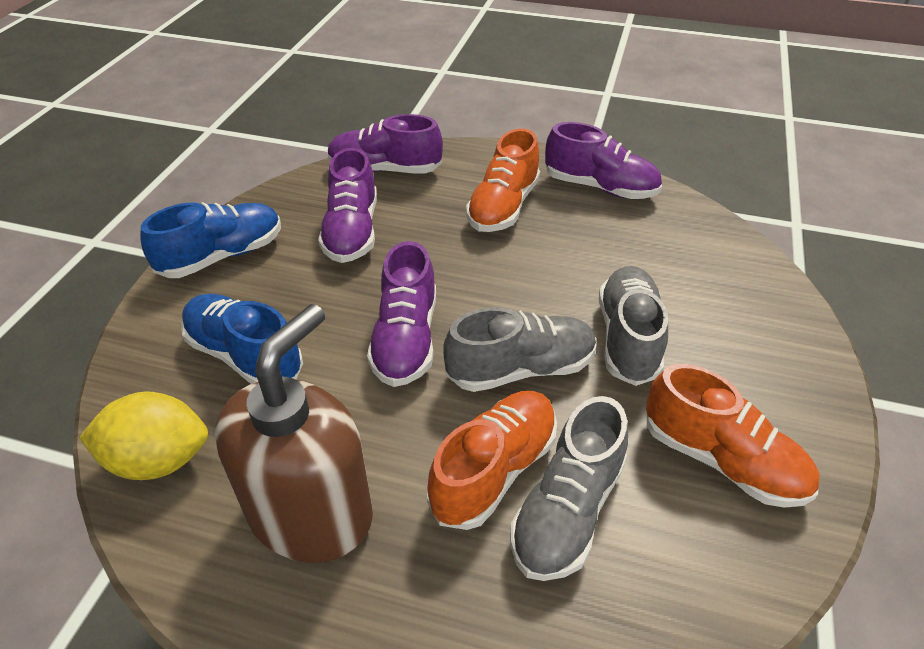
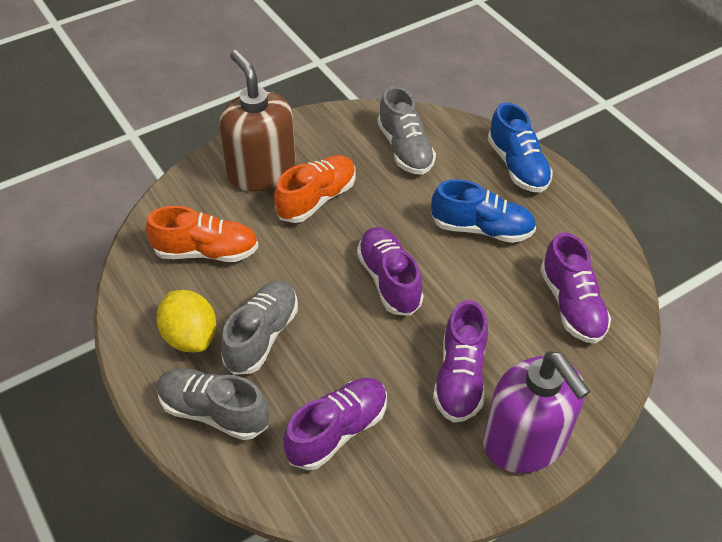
orange shoe: 3 -> 2
purple soap dispenser: 0 -> 1

